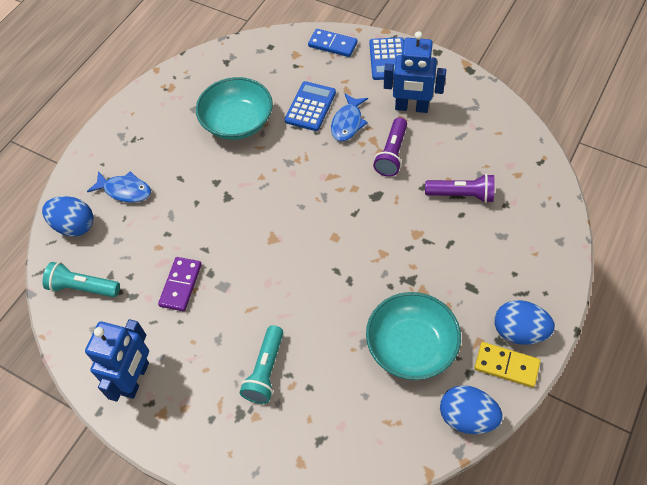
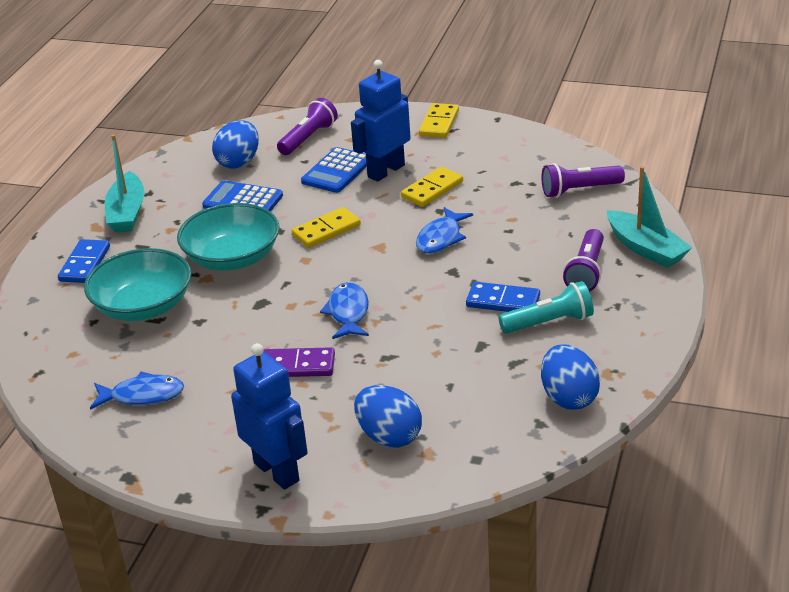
blue domino: 1 -> 2
blue fish: 2 -> 3
purple flashlight: 2 -> 3
turquoise boat: 0 -> 2
turquoise flashlight: 2 -> 1
yellow domino: 1 -> 3

